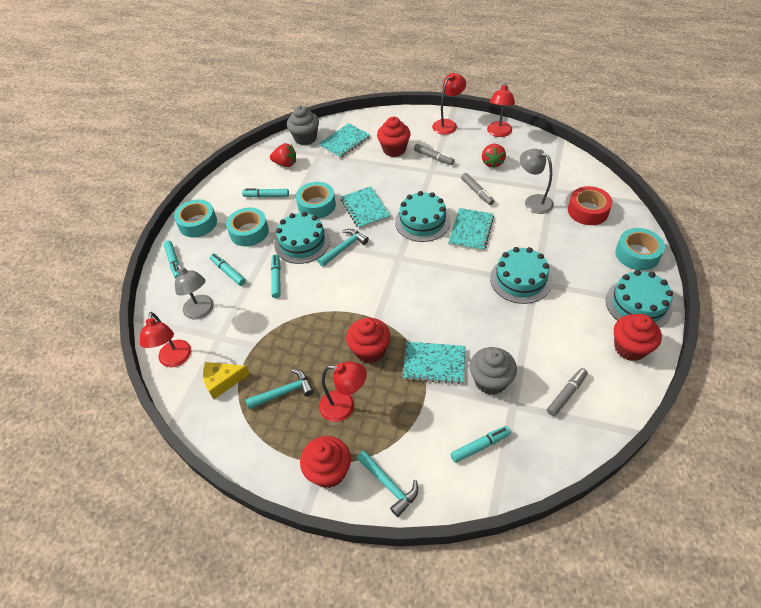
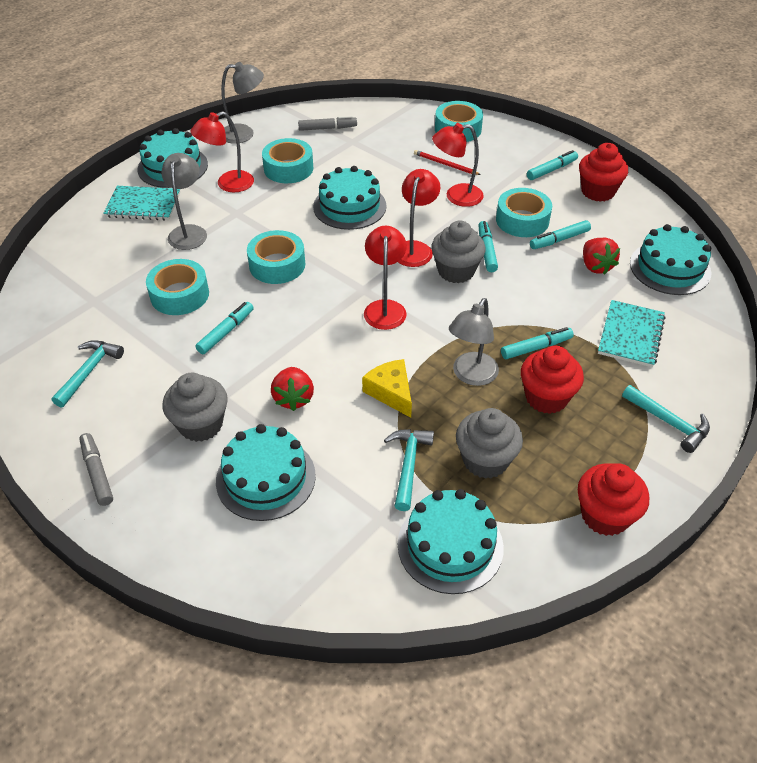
grey cupcake: 2 -> 3
grey lamp: 2 -> 3
grey marker: 3 -> 2
red cupcake: 4 -> 3
red pencil: 0 -> 1
red tape: 1 -> 0
turquoise cake: 4 -> 5
turquoise notebook: 4 -> 2
turquoise tape: 4 -> 5

